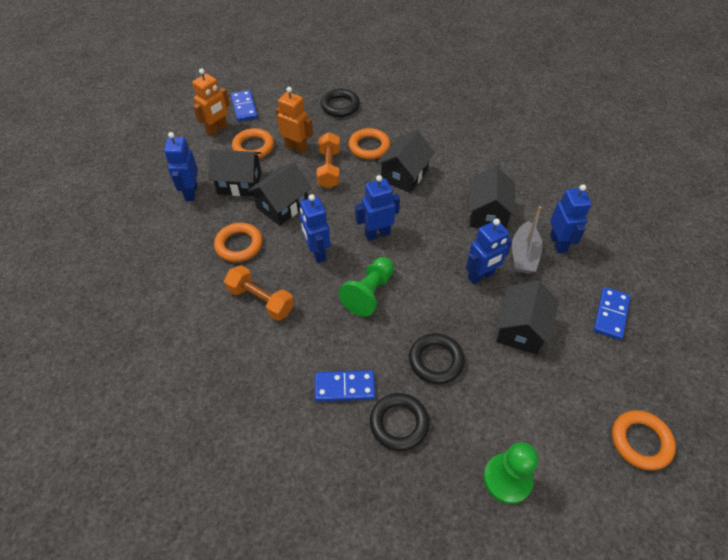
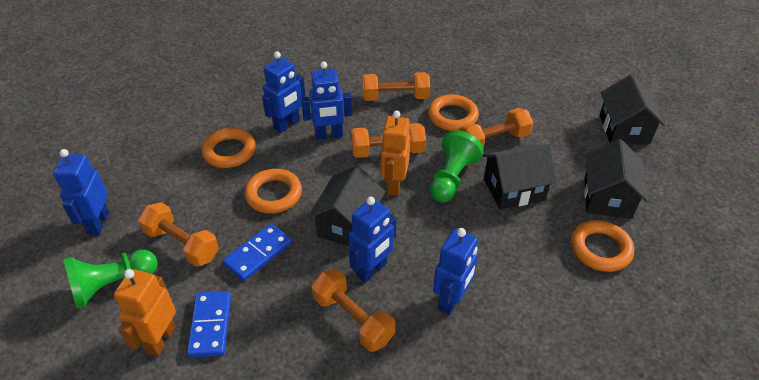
black house: 5 -> 4
black ring: 3 -> 0
blue domino: 3 -> 2
grey boat: 1 -> 0
orange dumbbell: 2 -> 5

